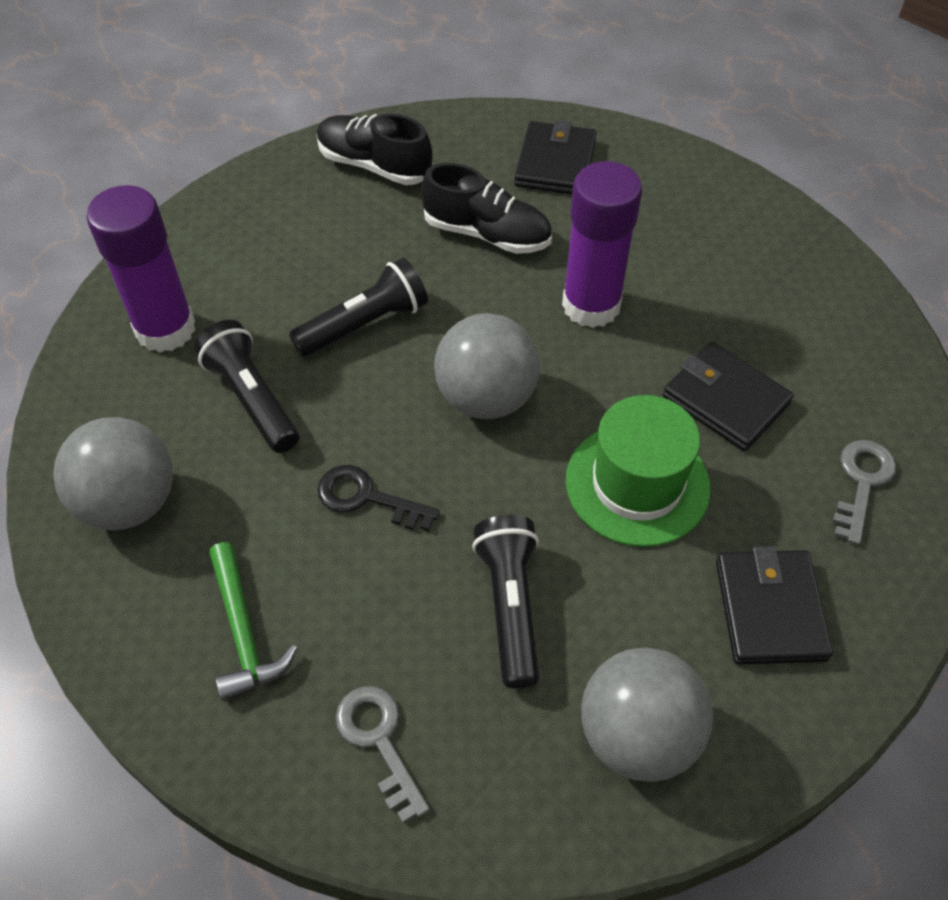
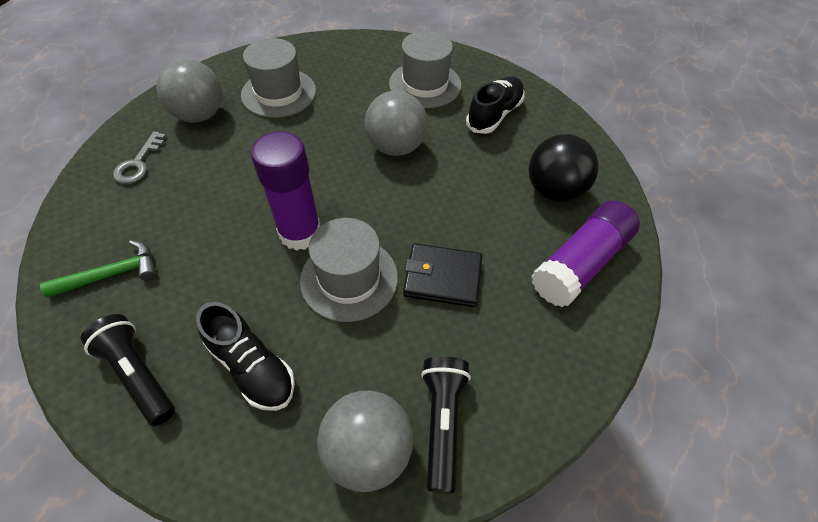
black ball: 0 -> 1
black flashlight: 3 -> 2
black key: 1 -> 0
black wallet: 3 -> 1
green hat: 1 -> 0
grey hat: 0 -> 3
grey key: 2 -> 1

